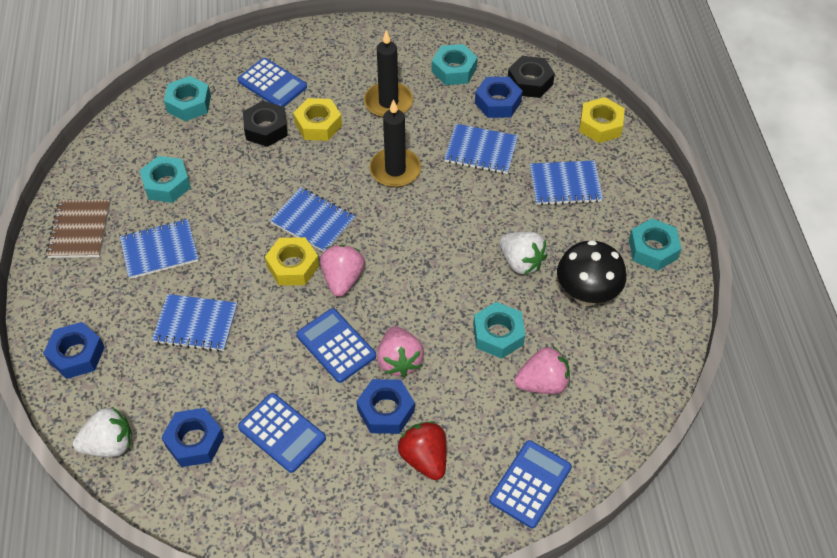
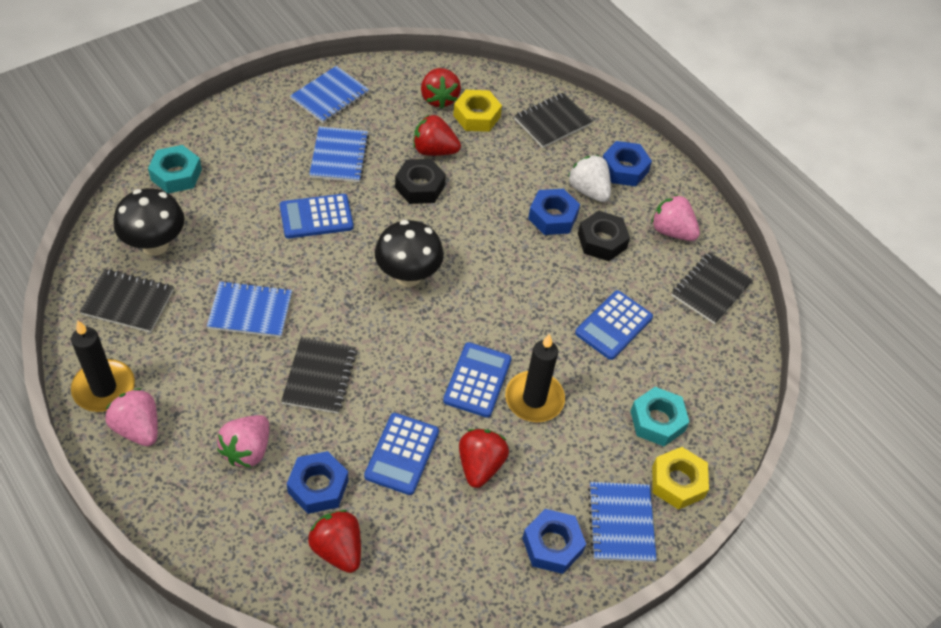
black mushroom: 1 -> 2
black notebook: 0 -> 4
blue notebook: 5 -> 4
brown notebook: 1 -> 0
red strawberry: 1 -> 4
turquoise nut: 5 -> 2
white strawberry: 2 -> 1
yellow nut: 3 -> 2

